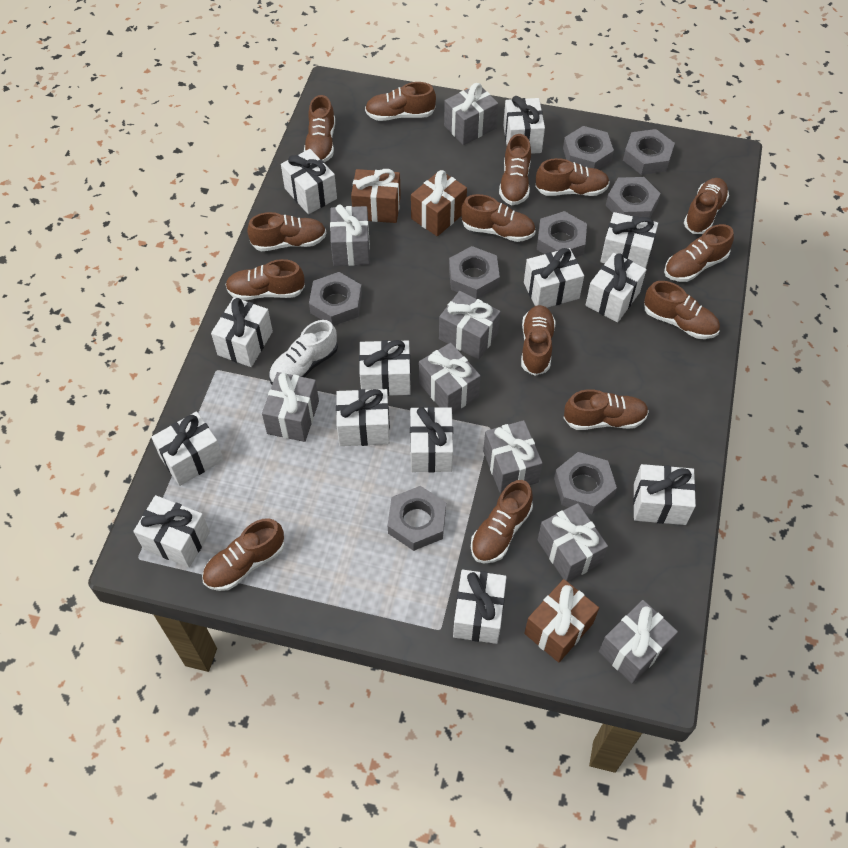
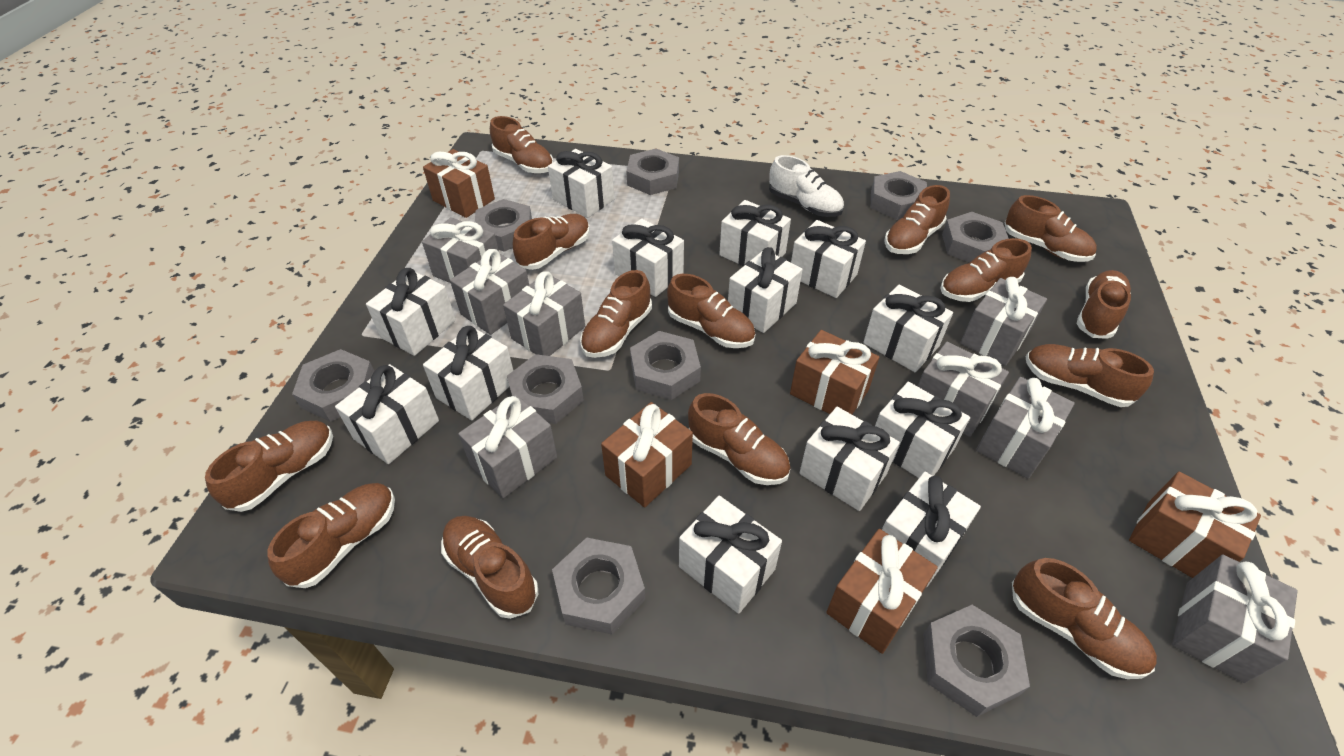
brown gift: 3 -> 5
grey nut: 8 -> 9

